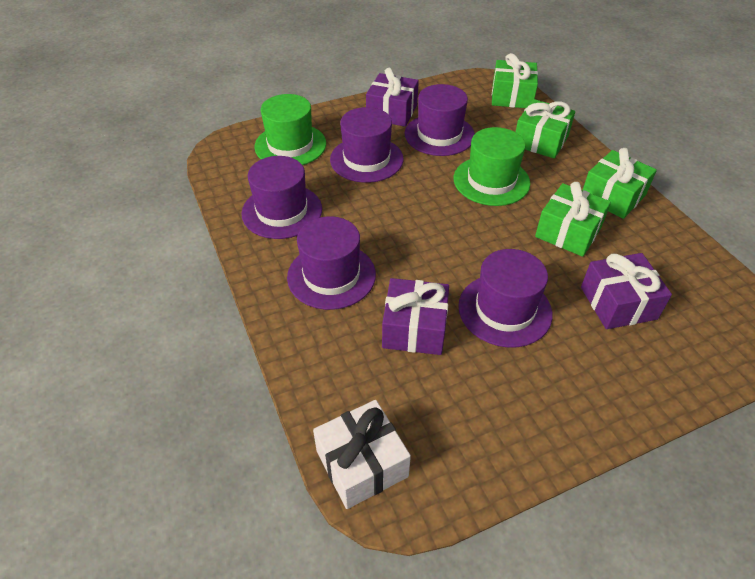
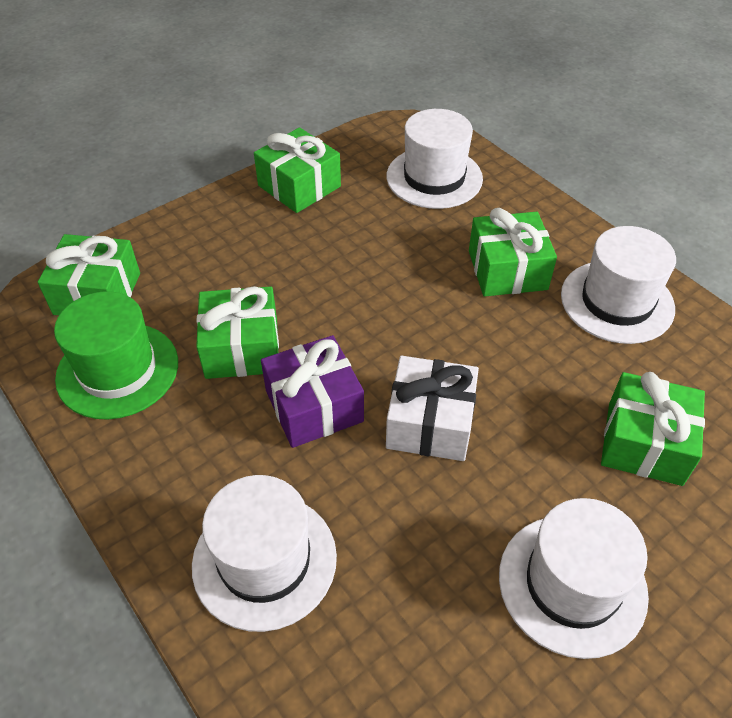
green gift: 4 -> 5
green hat: 2 -> 1
purple gift: 3 -> 1
purple hat: 5 -> 0
white hat: 0 -> 4

